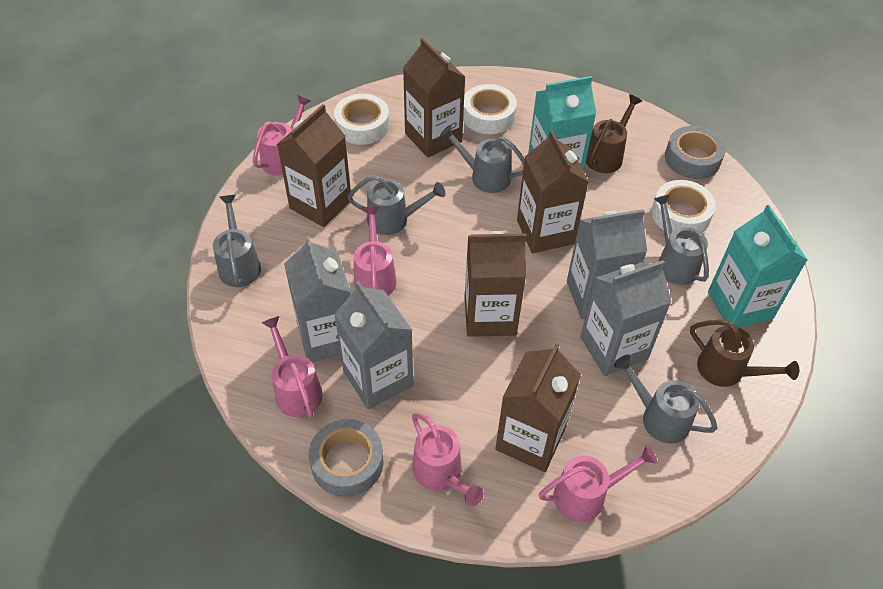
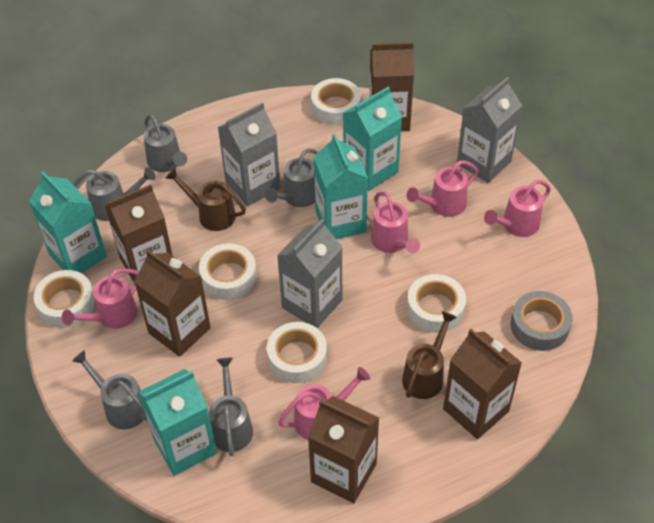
grey carton: 4 -> 3
grey tape: 2 -> 1
turquoise carton: 2 -> 4
white tape: 3 -> 5

